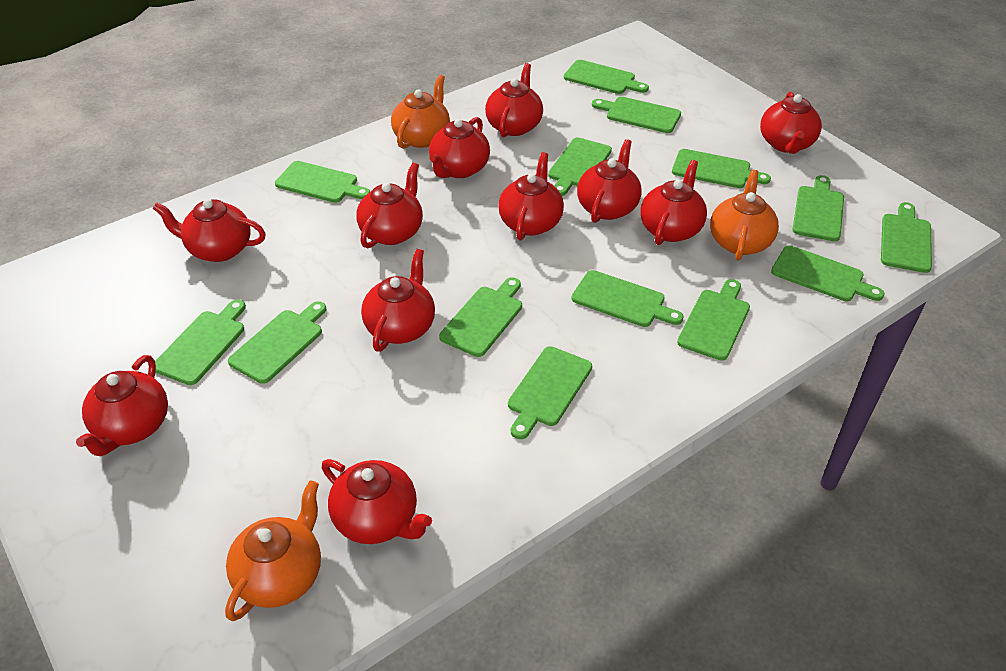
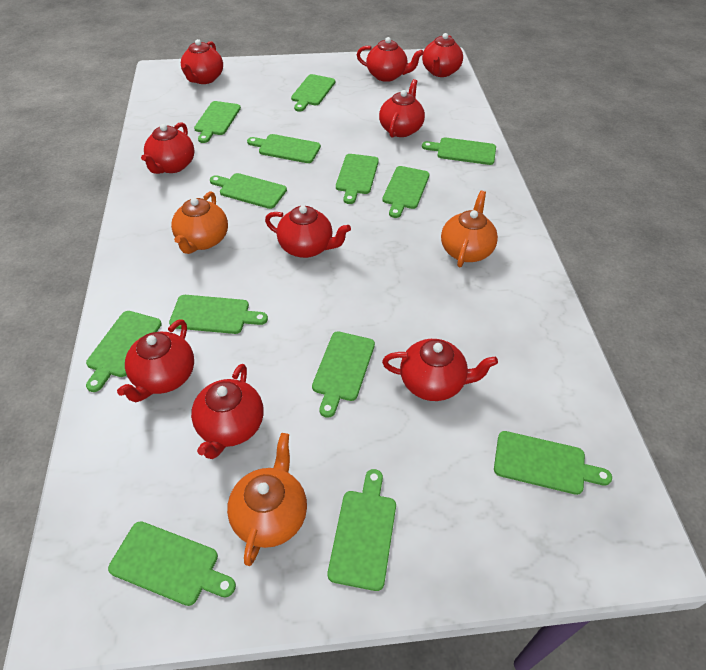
green cutting board: 14 -> 13
red teapot: 11 -> 9

